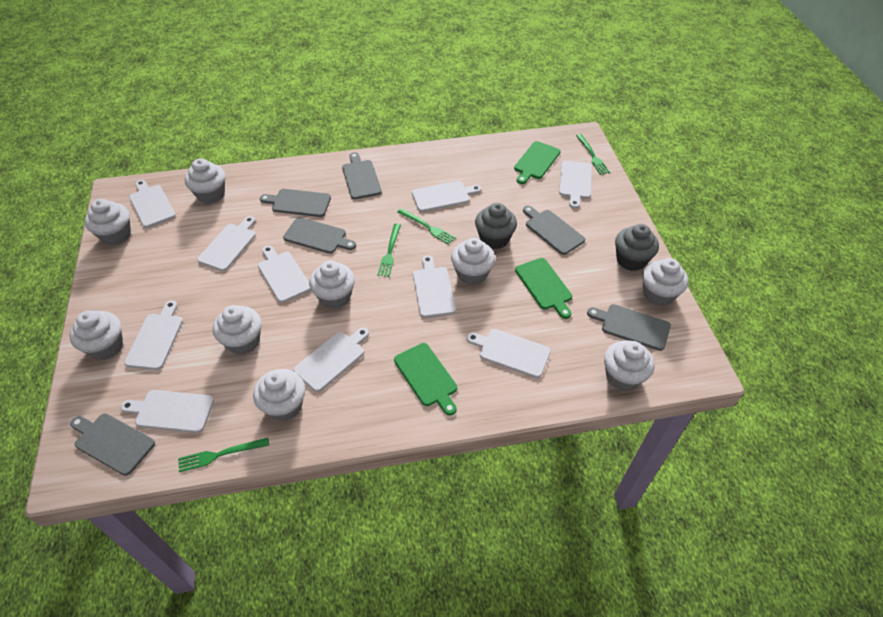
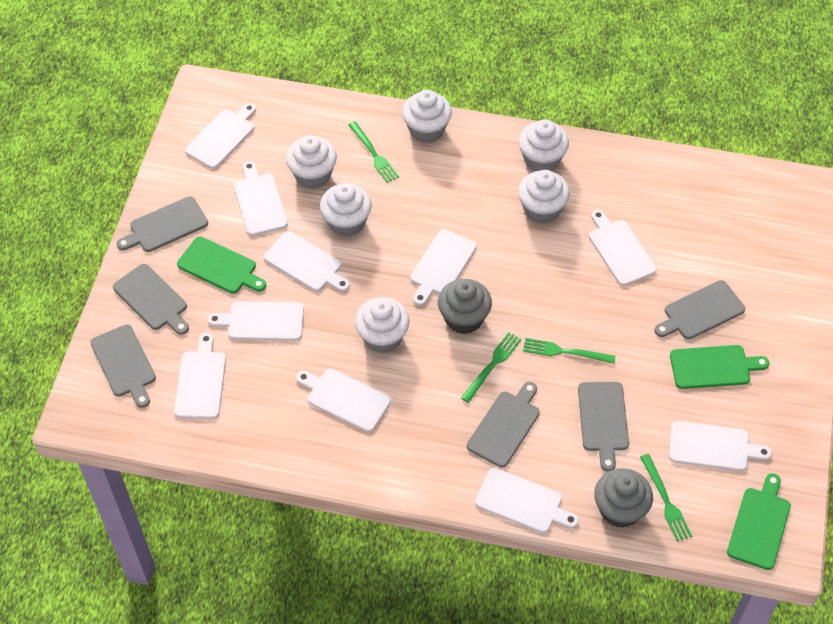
white cupcake: 9 -> 6

